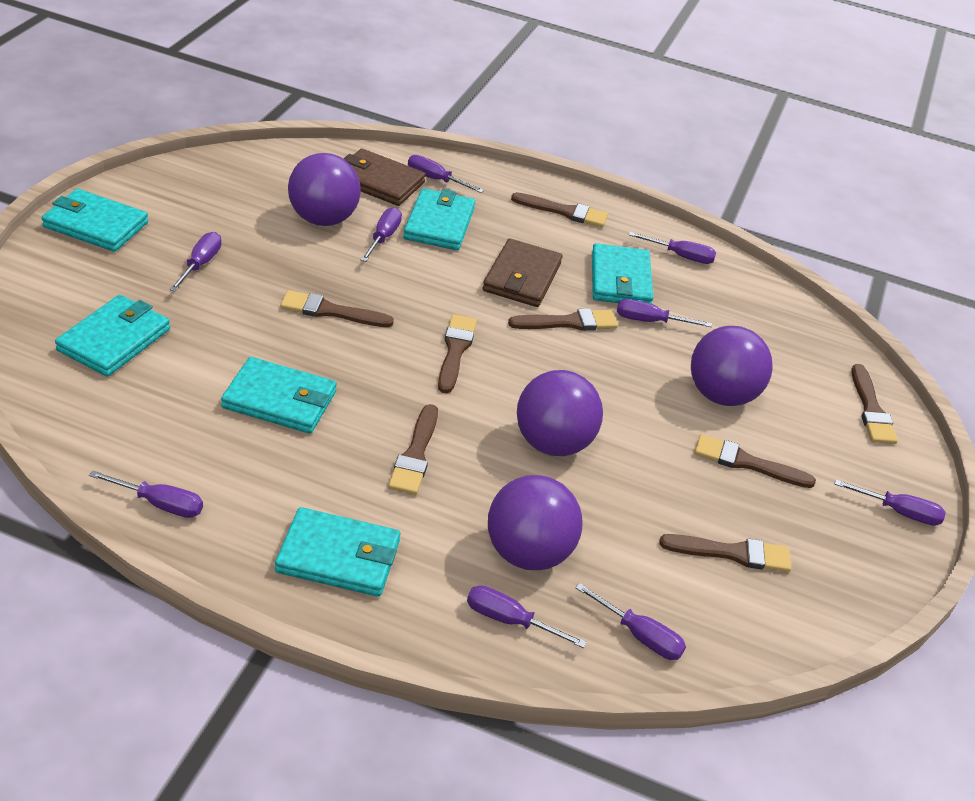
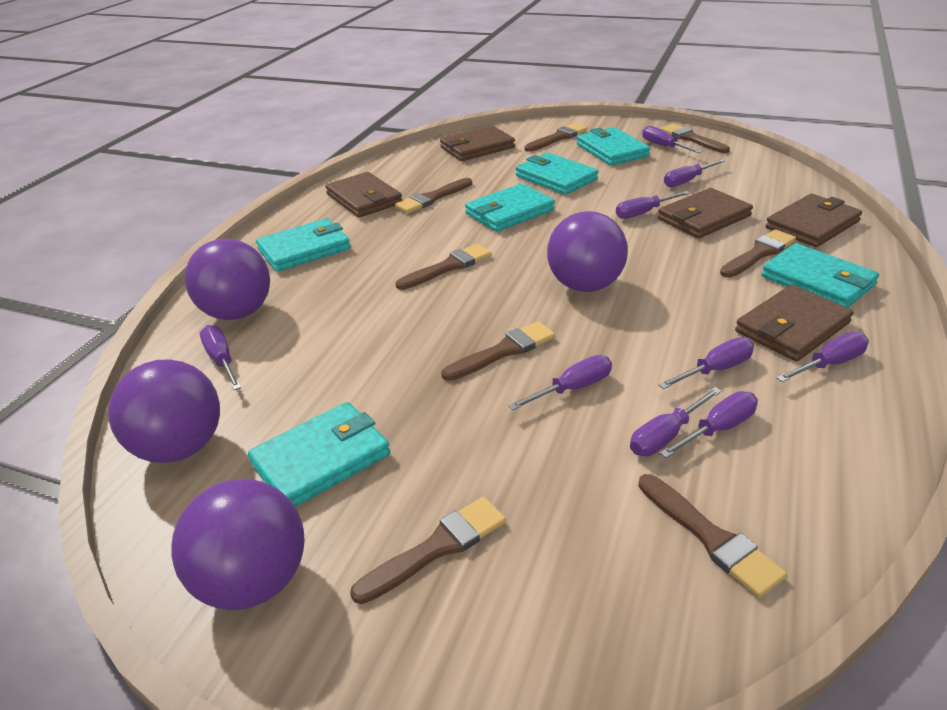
brown wallet: 2 -> 5

